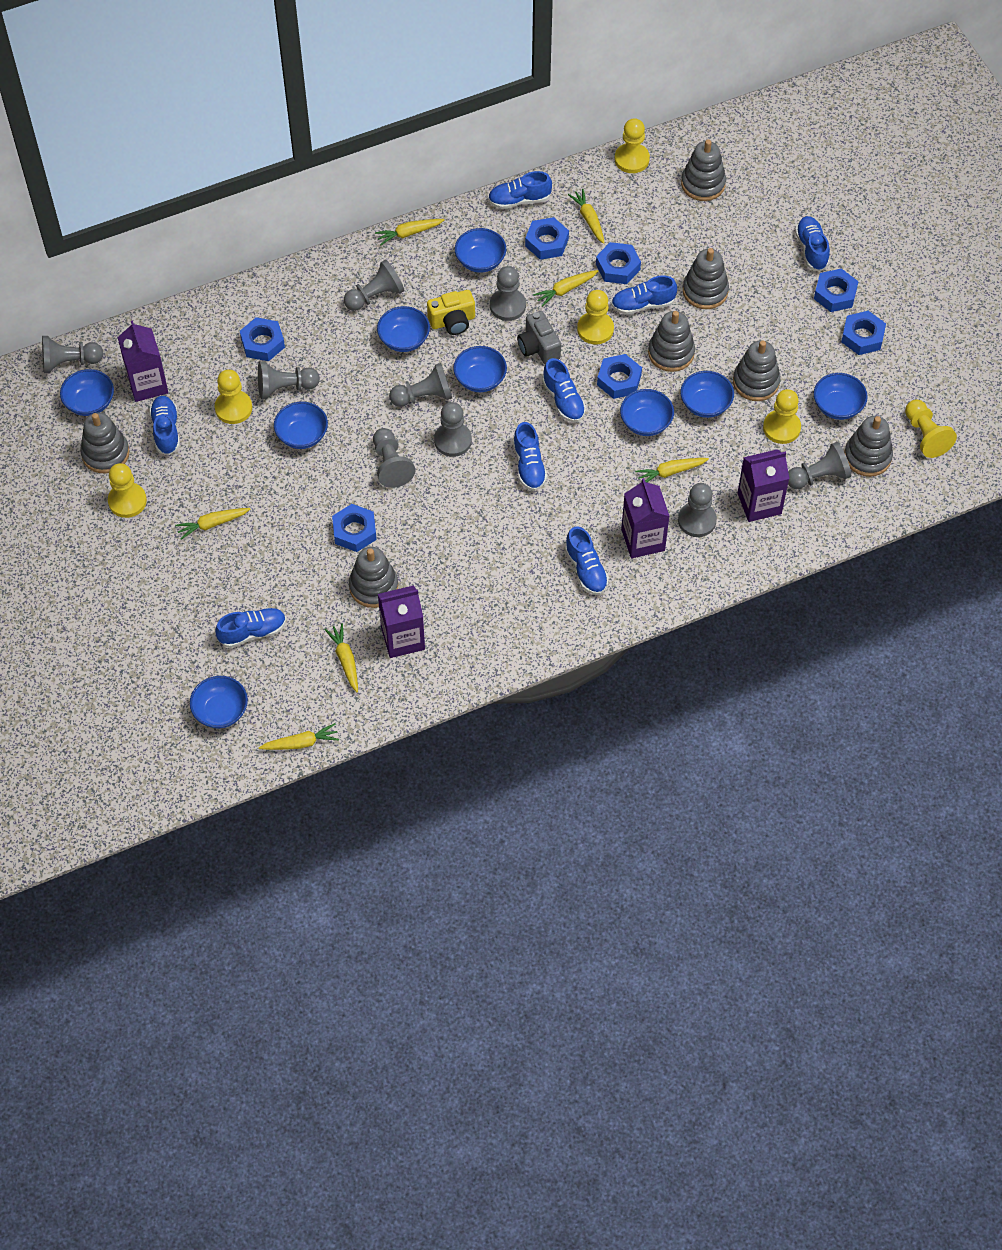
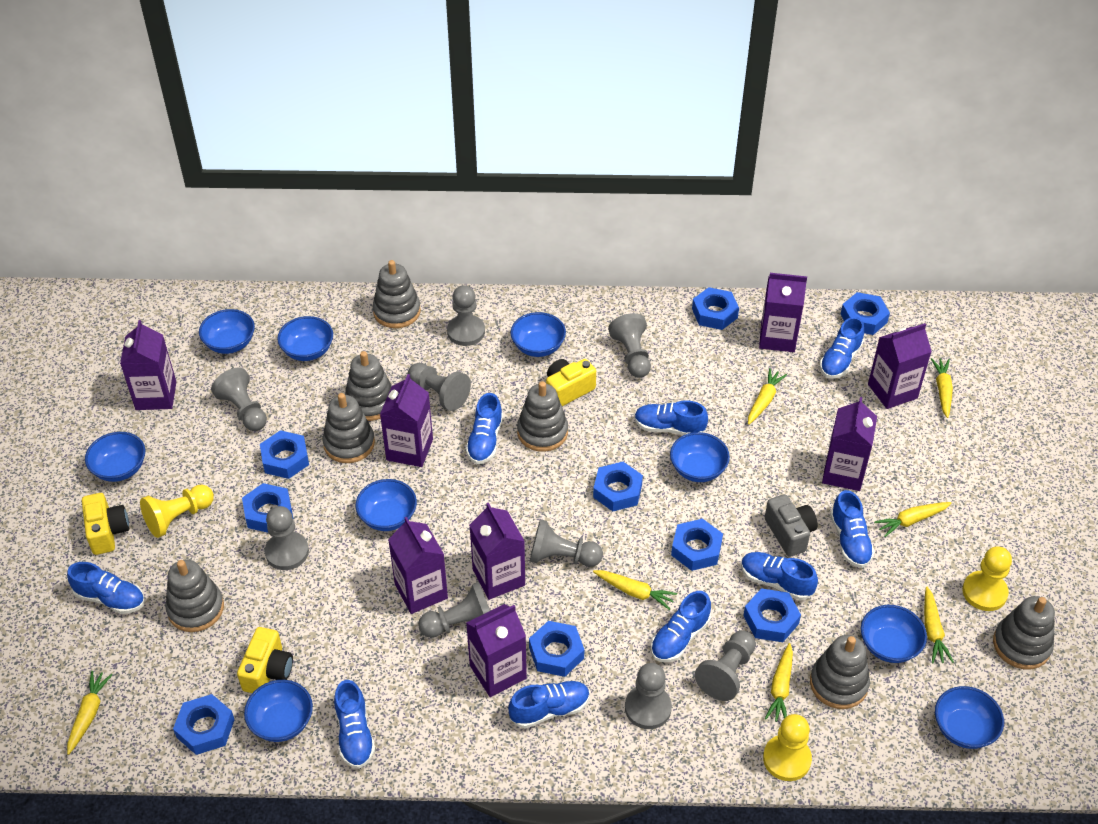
blue nut: 7 -> 9
blue shoe: 8 -> 9
purple carton: 4 -> 8
yellow camera: 1 -> 3
yellow pawn: 6 -> 3

